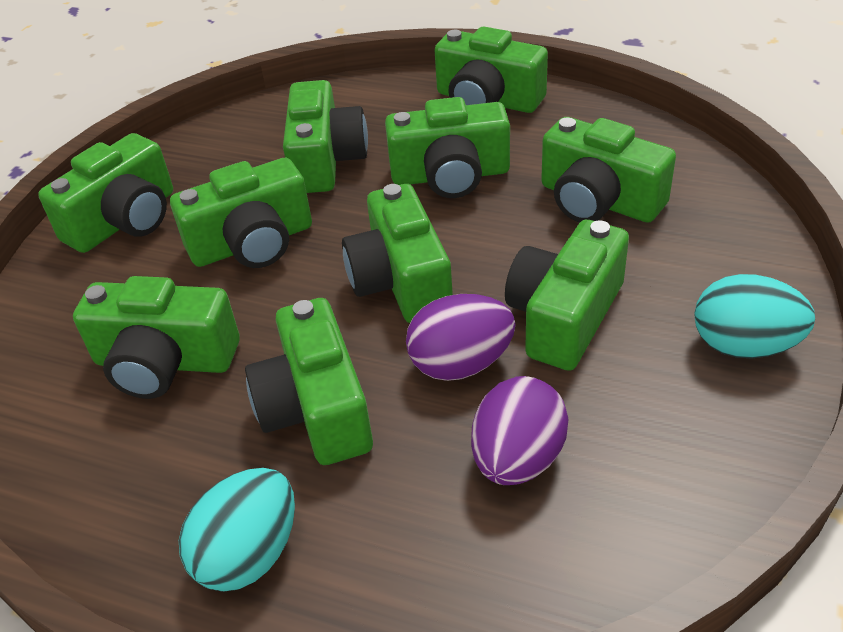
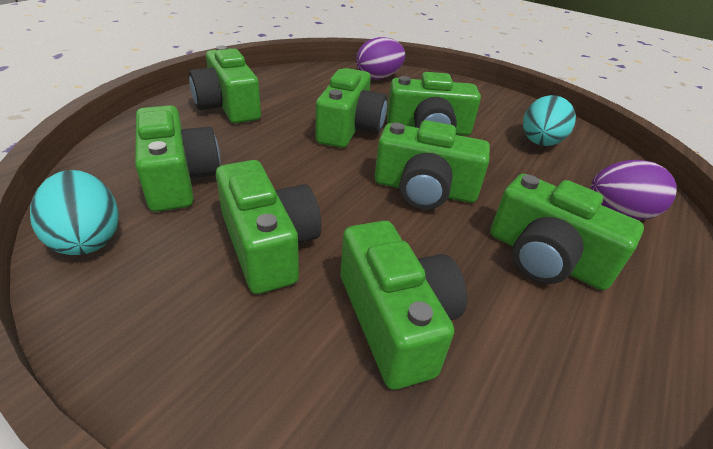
green camera: 10 -> 8

